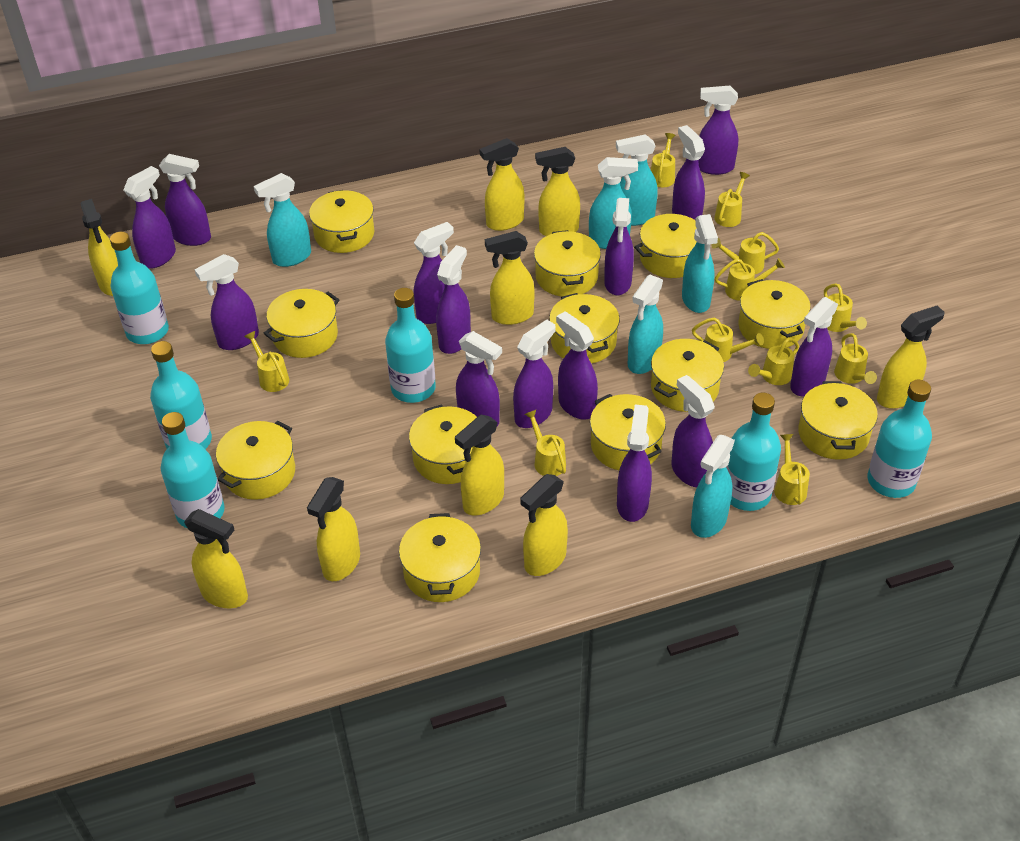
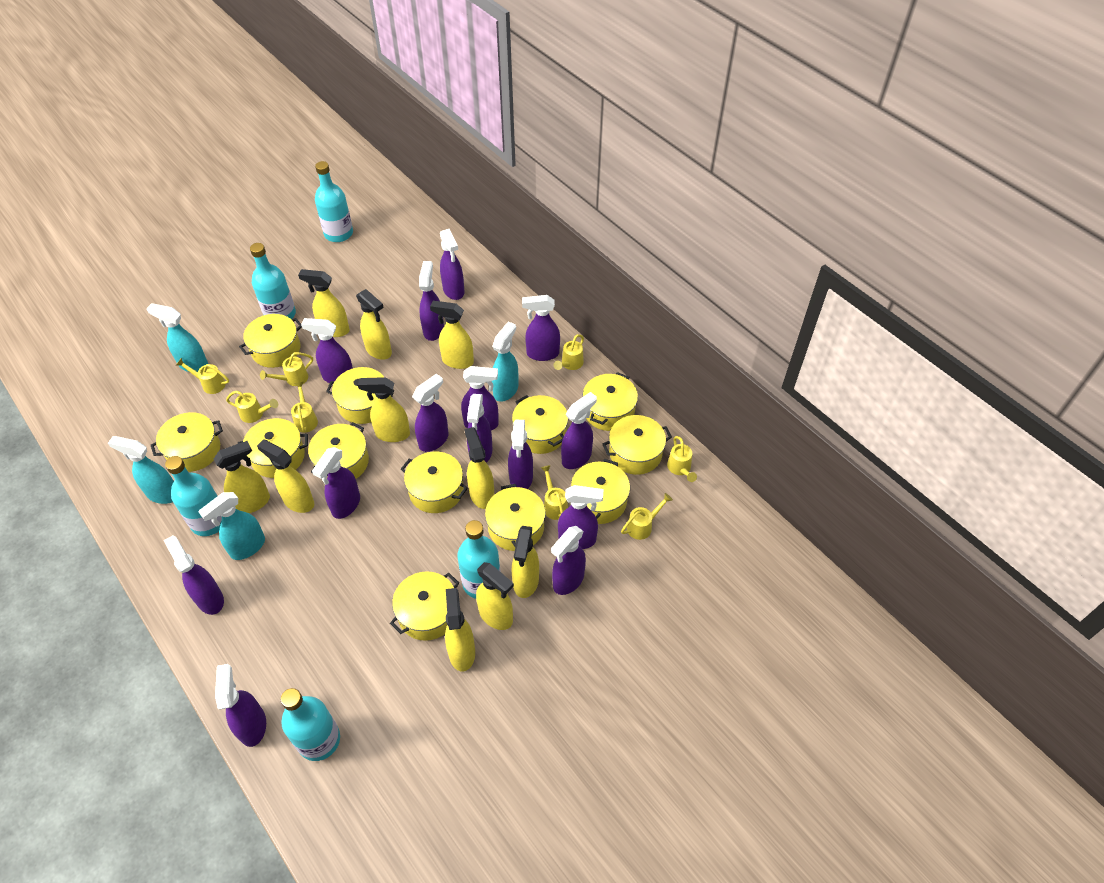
turquoise bottle: 6 -> 5
turquoise spray bottle: 6 -> 4
yellow spray bottle: 9 -> 10
yellow watering can: 11 -> 8

